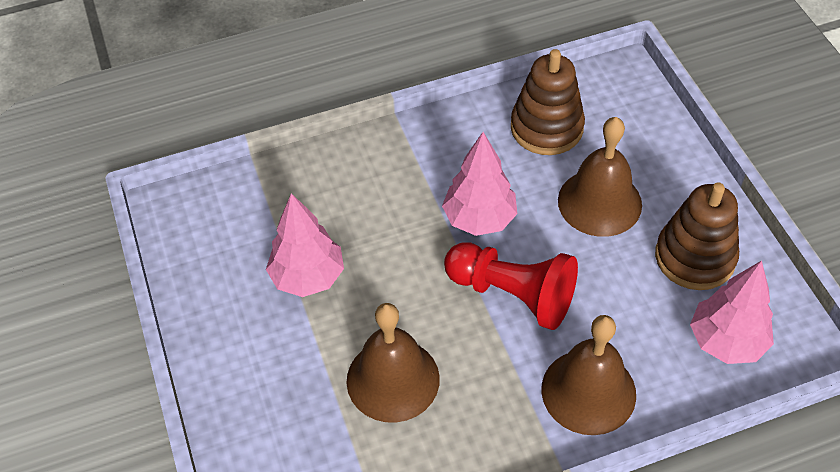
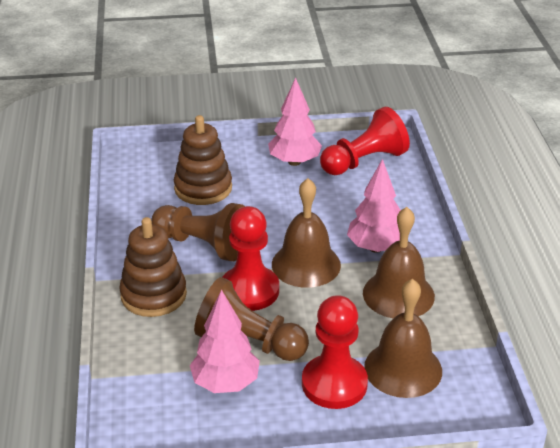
brown pawn: 0 -> 2
red pawn: 1 -> 3

